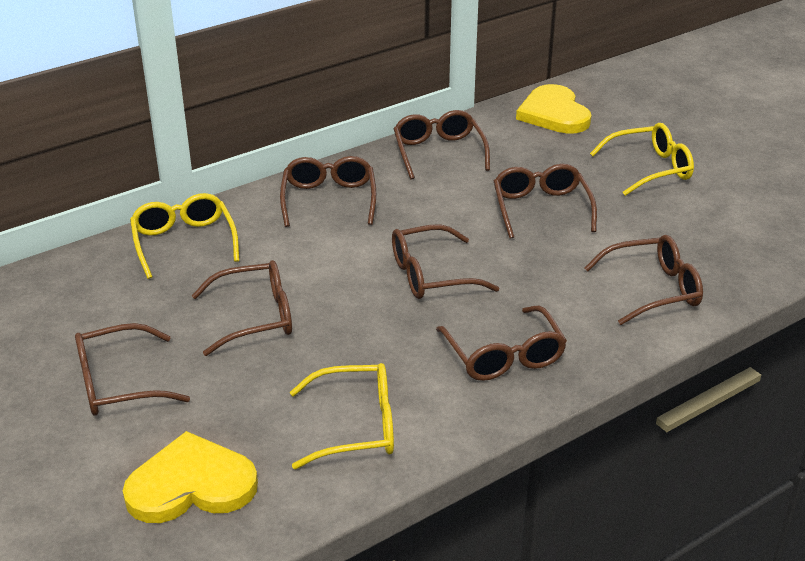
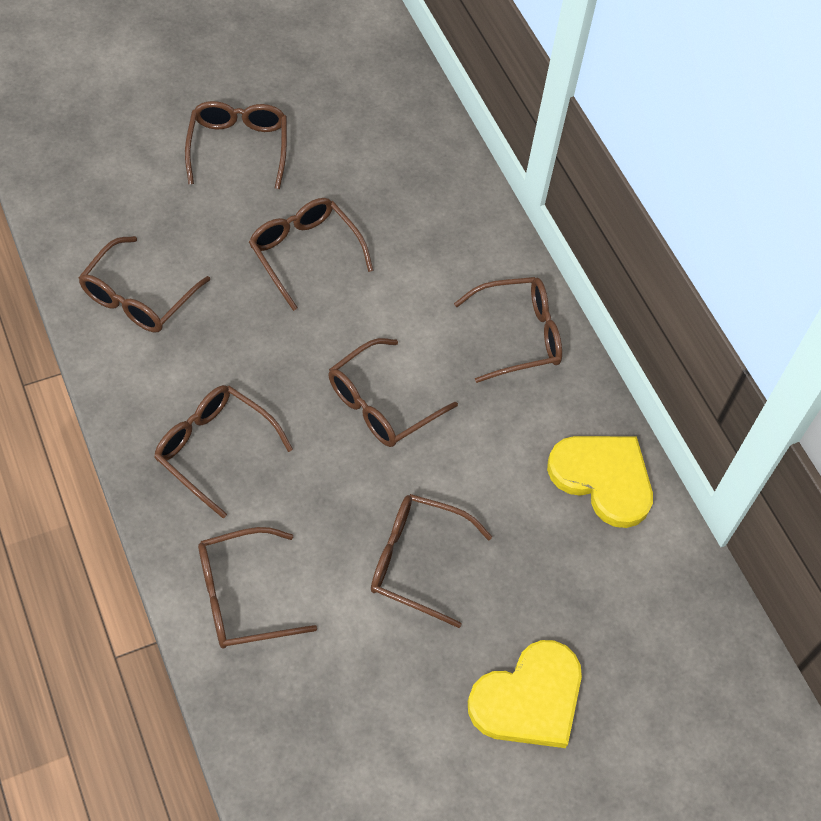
yellow glasses: 3 -> 0

